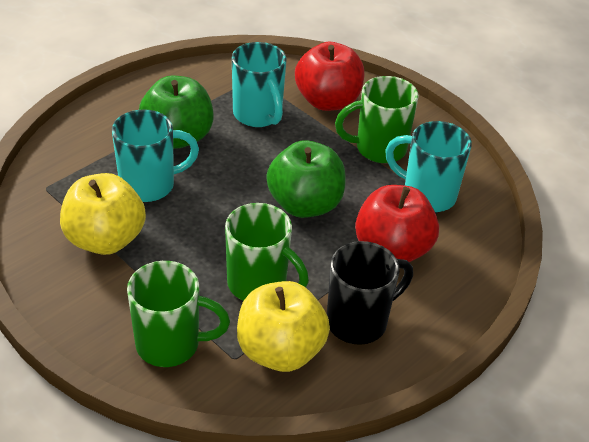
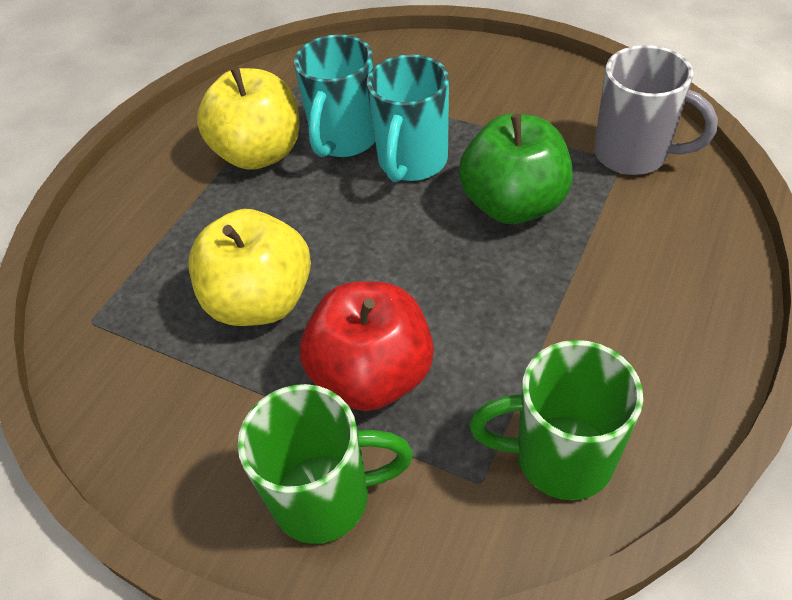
black mug: 1 -> 0
green apple: 2 -> 1
green mug: 3 -> 2
grey mug: 0 -> 1
red apple: 2 -> 1
turquoise mug: 3 -> 2

